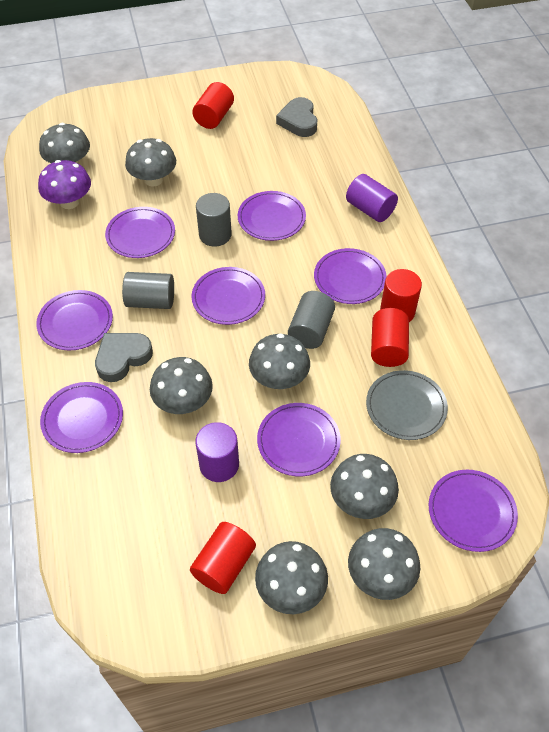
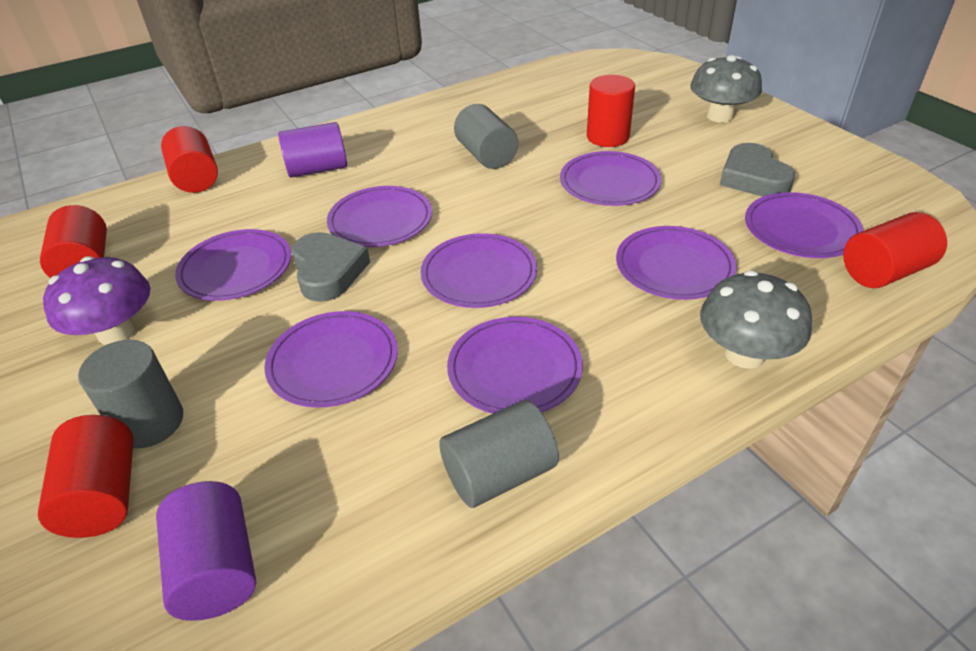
grey mushroom: 7 -> 2
grey plate: 1 -> 0
red cylinder: 4 -> 5

